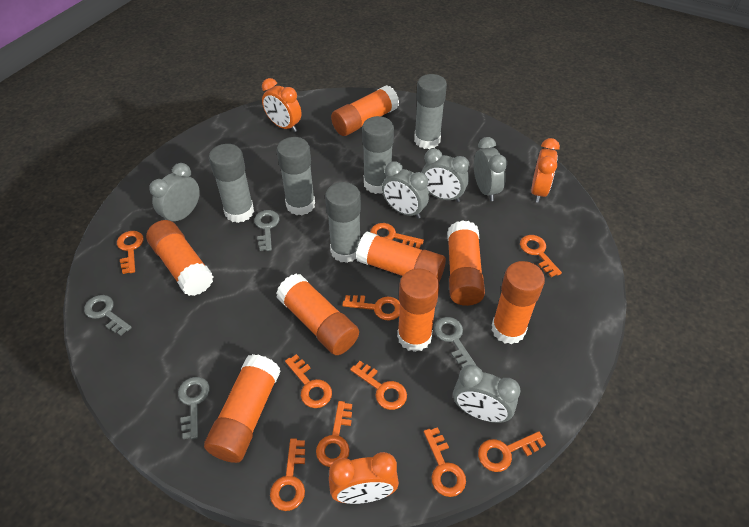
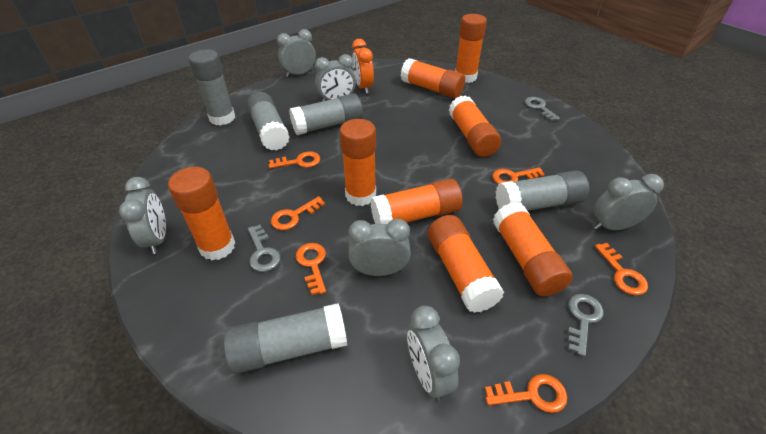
grey clock: 5 -> 6
grey key: 4 -> 3
orange clock: 3 -> 1
orange key: 10 -> 6

